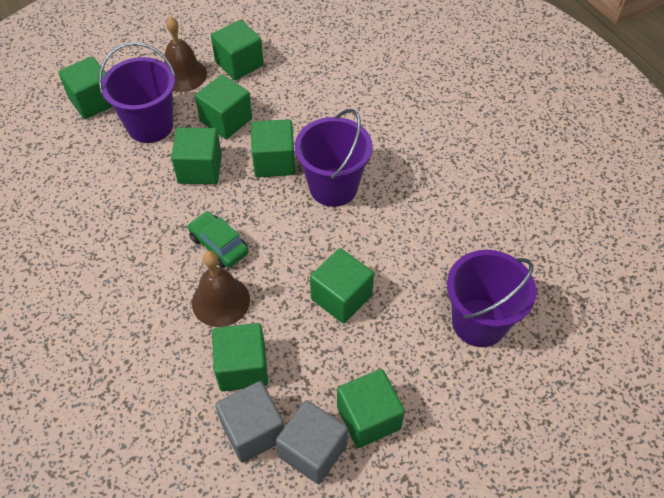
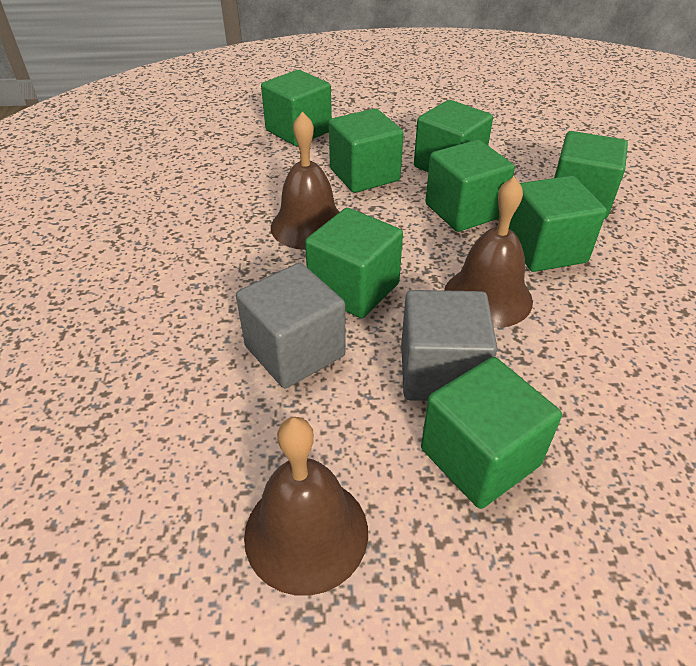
brown bell: 2 -> 3
green car: 1 -> 0
purple bucket: 3 -> 0

